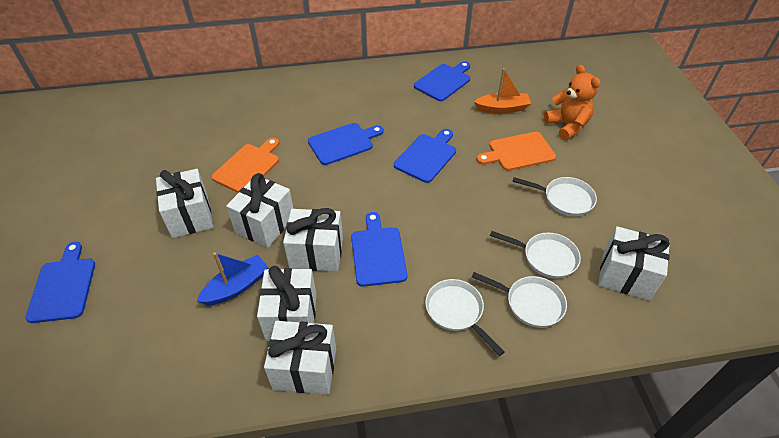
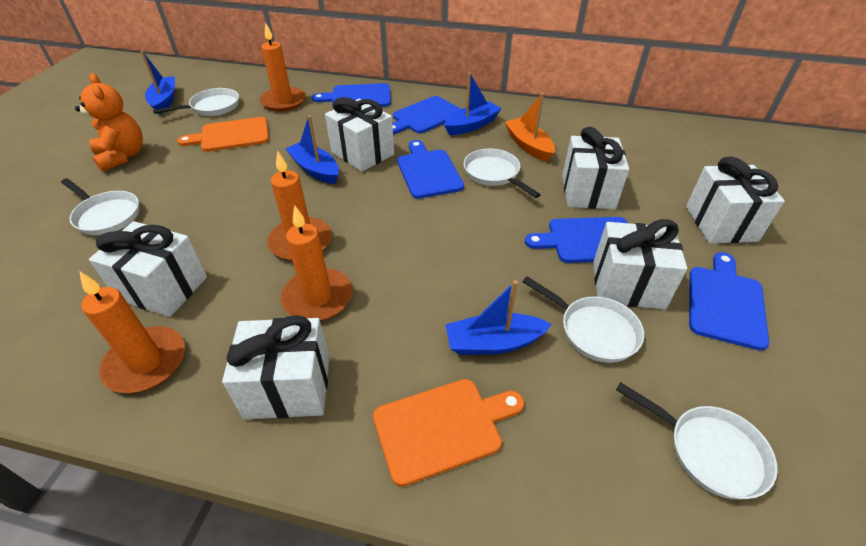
blue boat: 1 -> 4
orange candle: 0 -> 4
white pan: 4 -> 5

